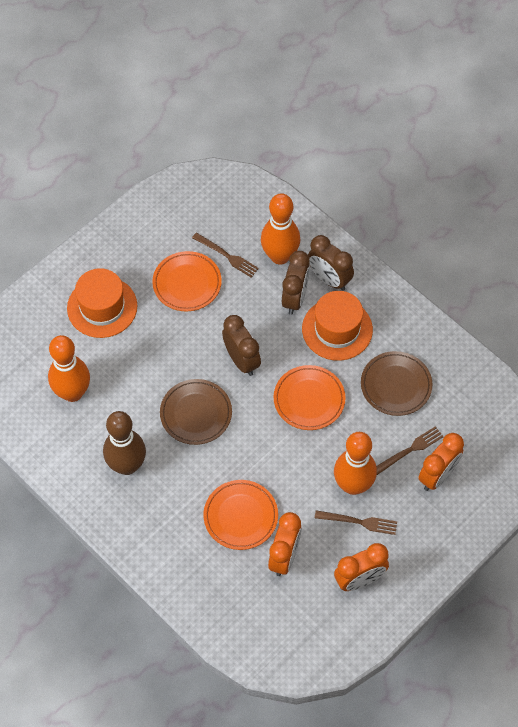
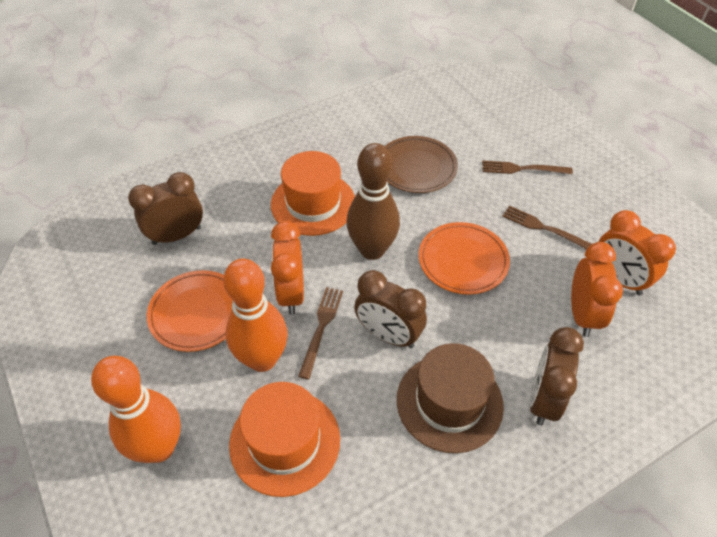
brown hat: 0 -> 1
brown plate: 2 -> 1
orange bowling pin: 3 -> 2
orange plate: 3 -> 2

